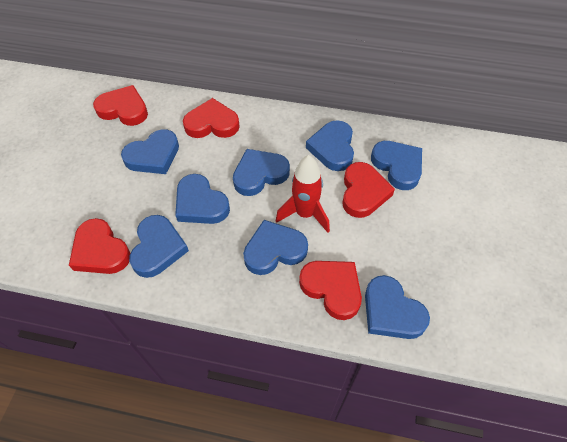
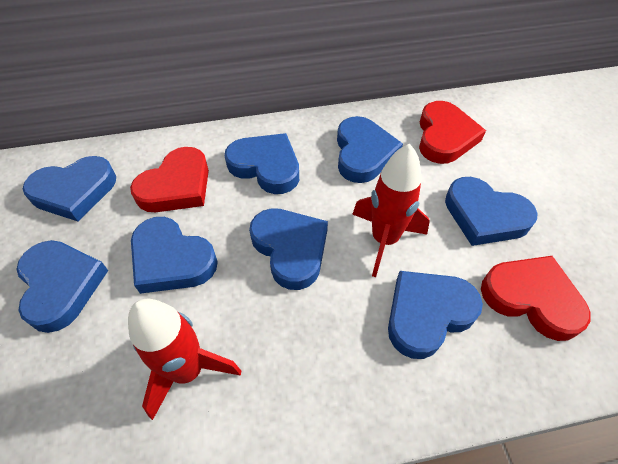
red heart: 5 -> 3
red rocket: 1 -> 2

